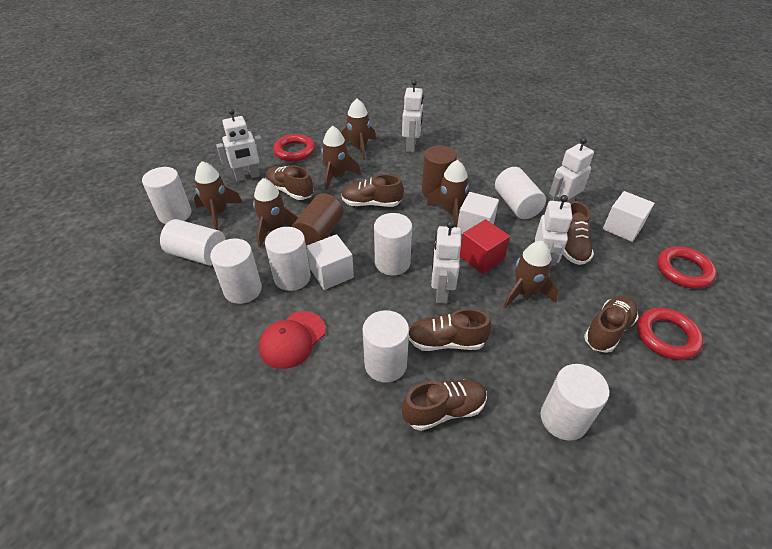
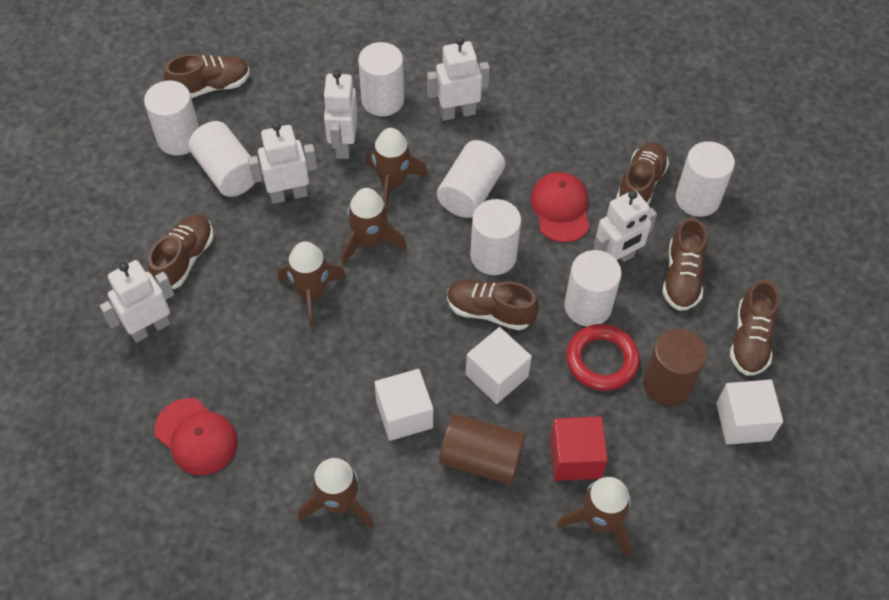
brown rocket: 6 -> 5
red cap: 1 -> 2
red ring: 3 -> 1
white cylinder: 8 -> 7

